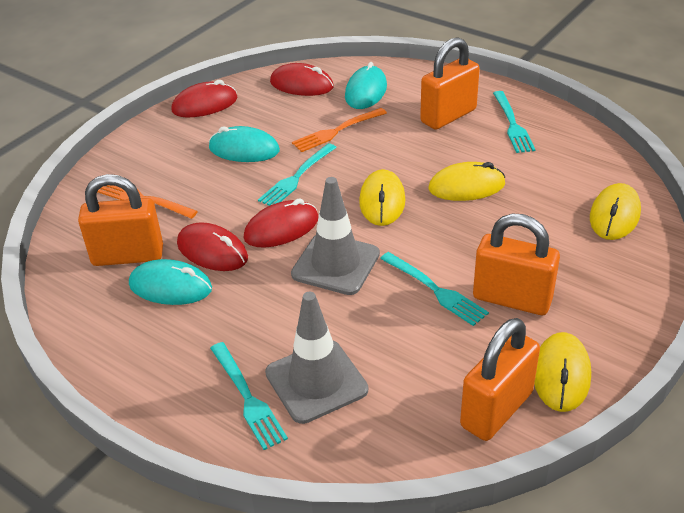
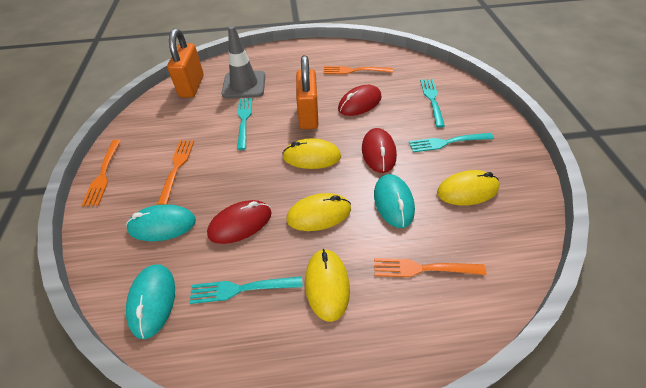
grey traffic cone: 2 -> 1
orange fork: 2 -> 4
orange padlock: 4 -> 2
red mouse: 4 -> 3

